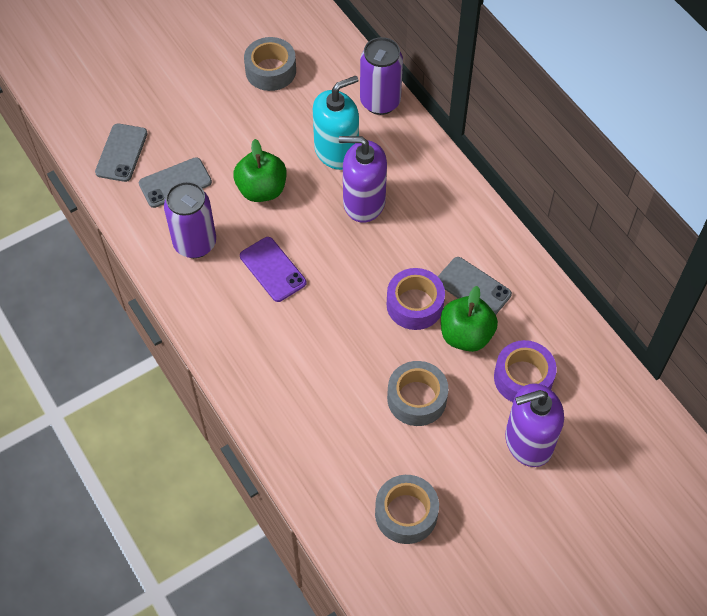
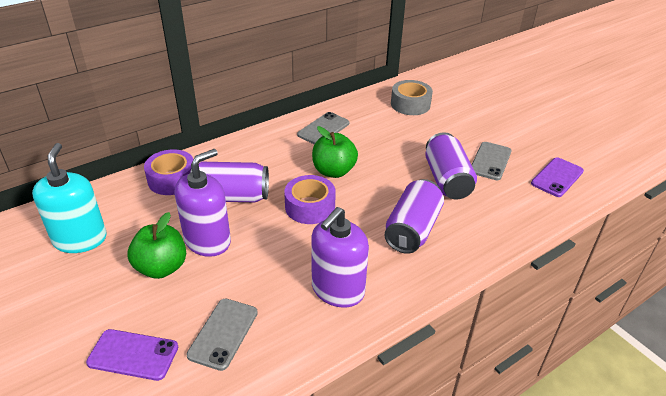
grey tape: 3 -> 1
purple can: 2 -> 3
purple phone: 1 -> 2

